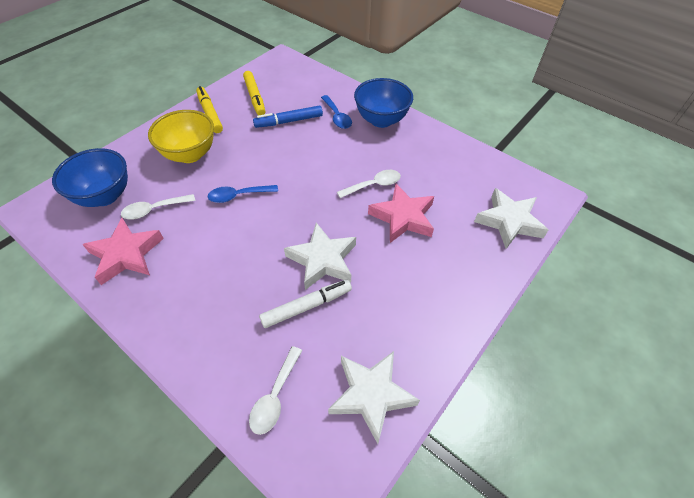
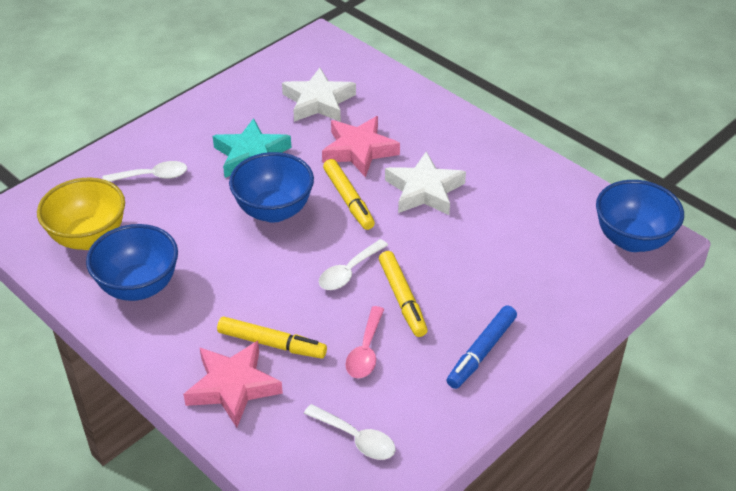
blue bowl: 2 -> 3
blue spoon: 2 -> 0
pink spoon: 0 -> 1
turquoise star: 0 -> 1
white marker: 1 -> 0
white star: 3 -> 2
yellow marker: 2 -> 3

